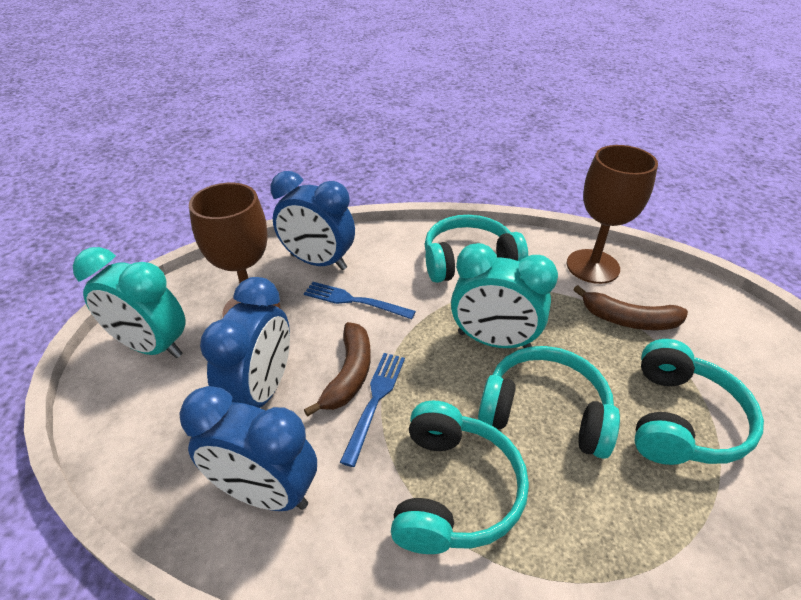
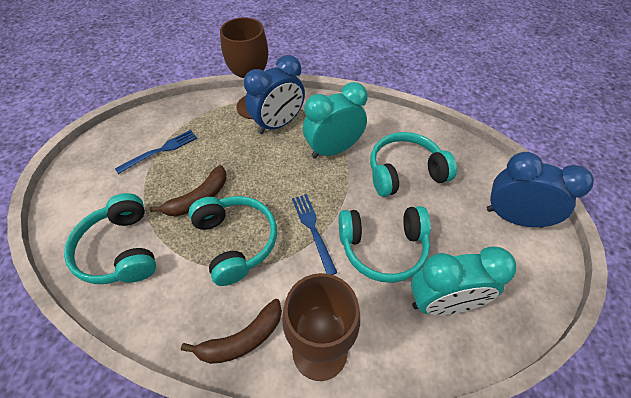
blue clock: 3 -> 2

